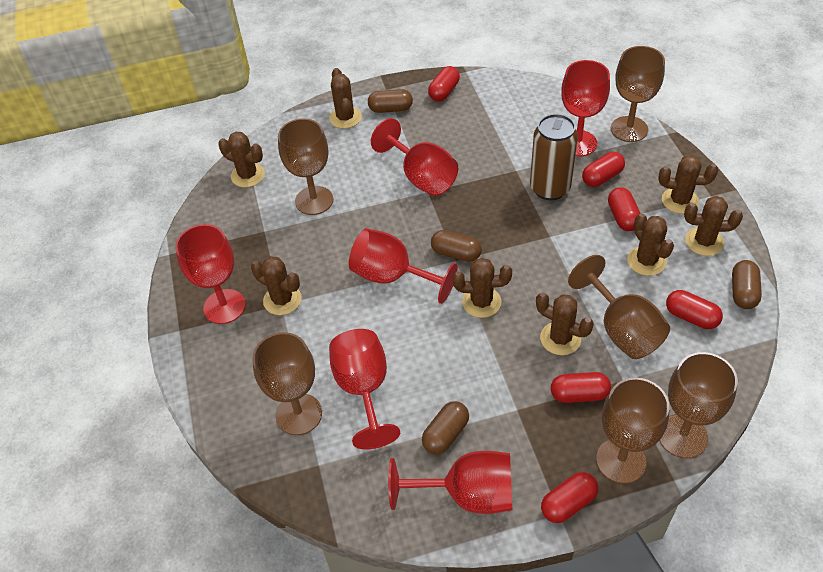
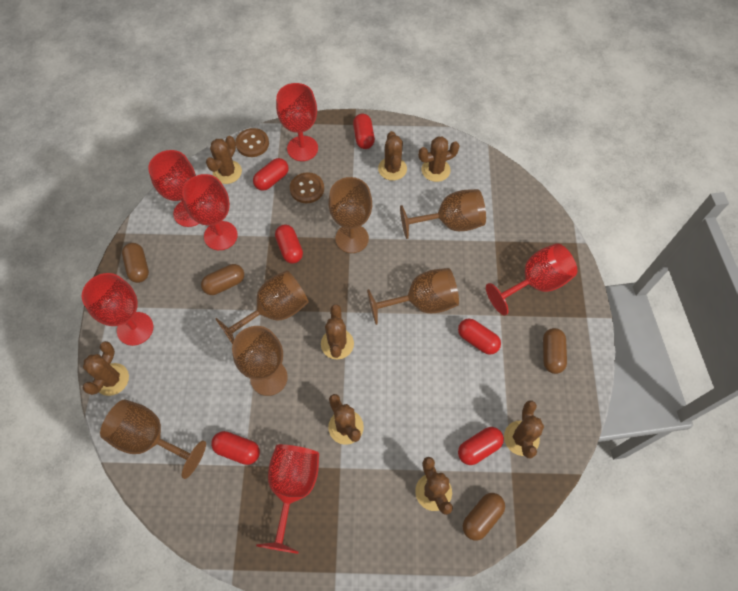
brown button: 0 -> 2
brown can: 1 -> 0

